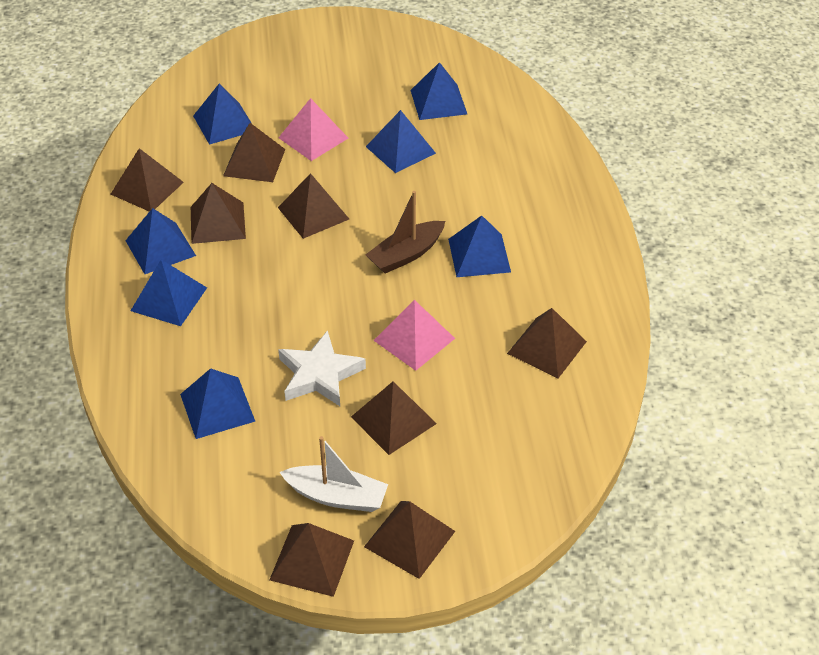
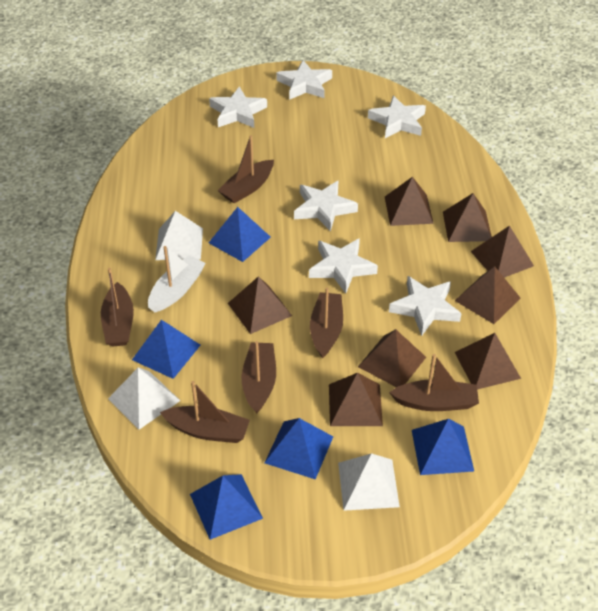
blue pyramid: 7 -> 5
brown boat: 1 -> 6
pink pyramid: 2 -> 0
white pyramid: 0 -> 3
white star: 1 -> 6

